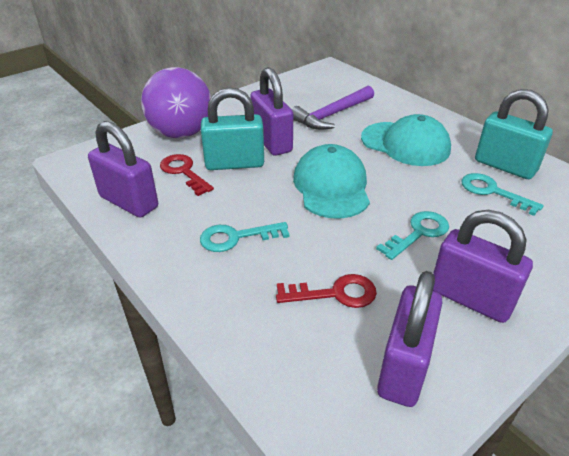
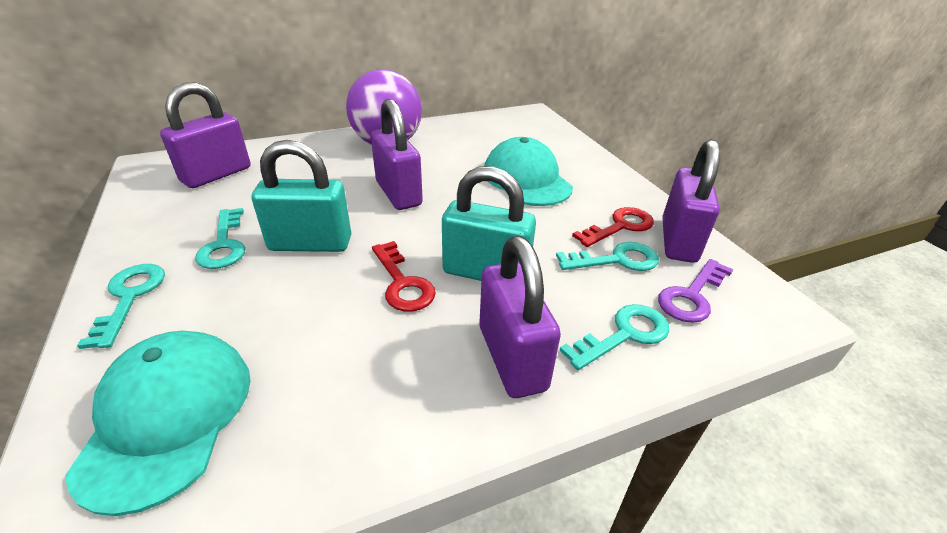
purple hammer: 1 -> 0
purple key: 0 -> 1
turquoise key: 3 -> 4

